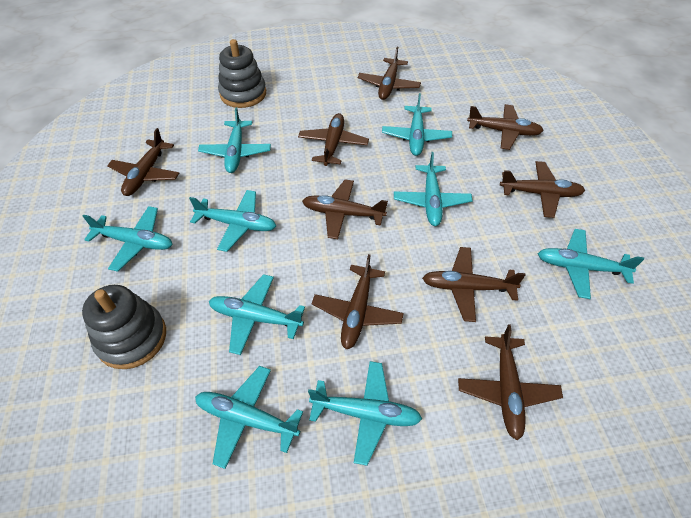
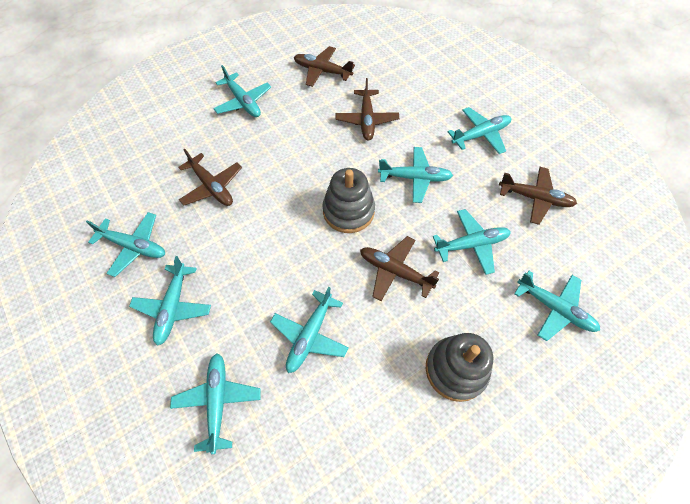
brown plane: 9 -> 5

